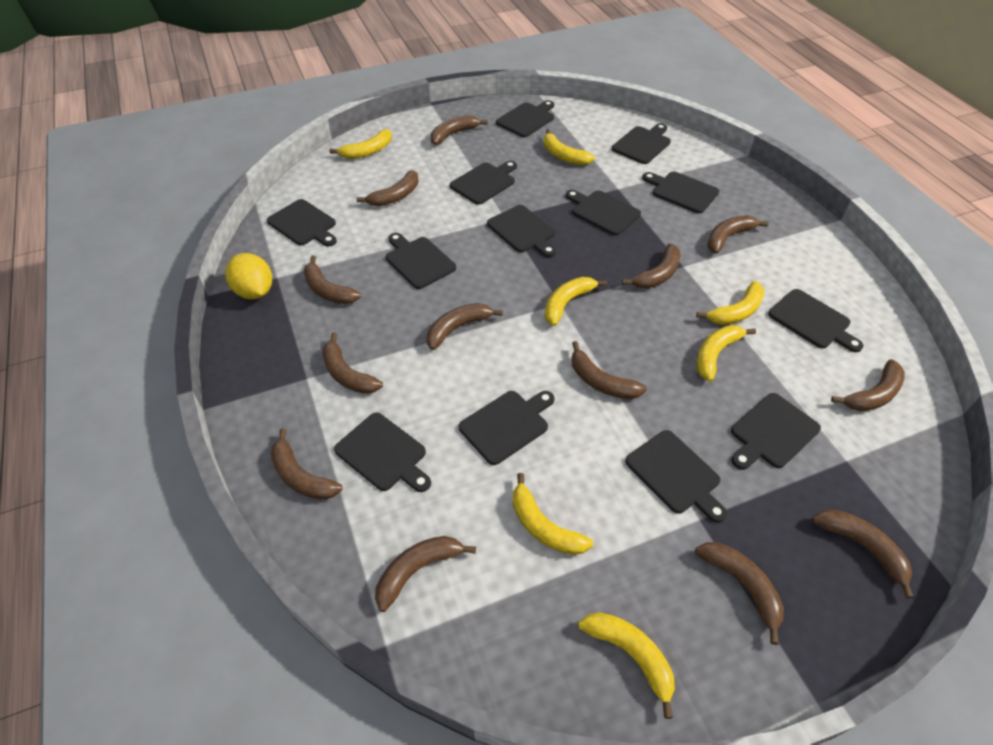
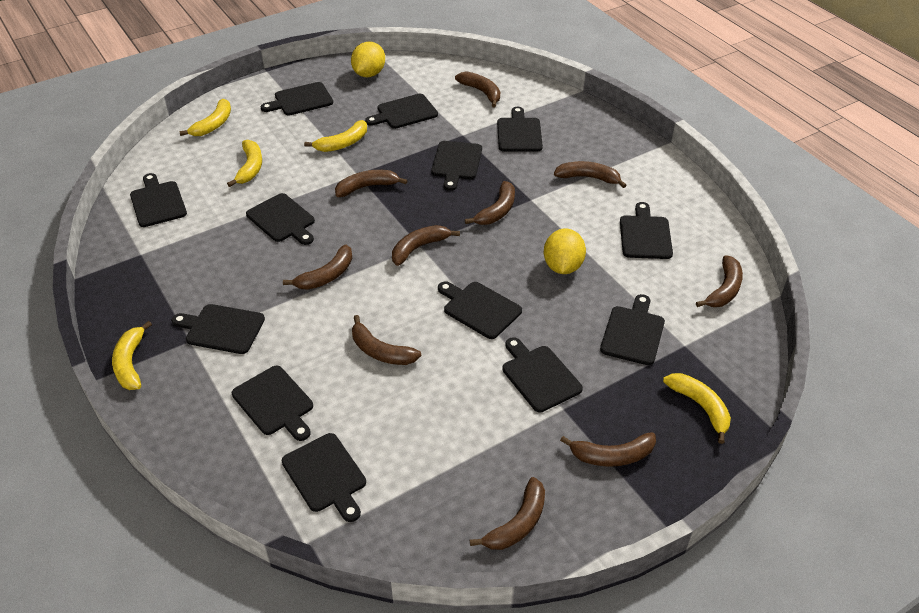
brown banana: 13 -> 10
yellow banana: 7 -> 5
yellow lemon: 1 -> 2

